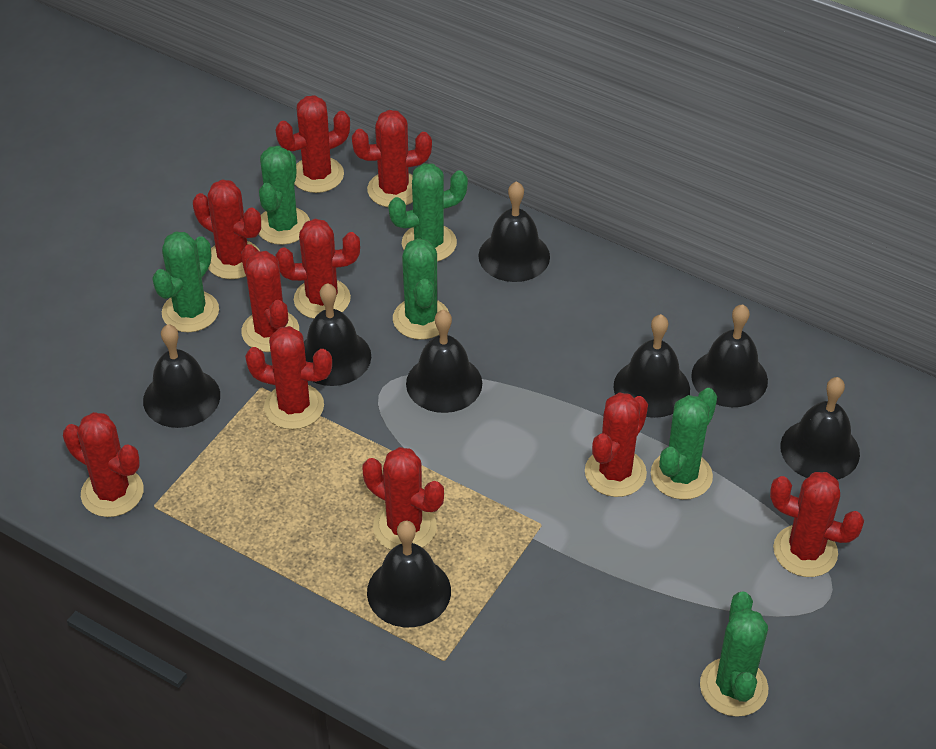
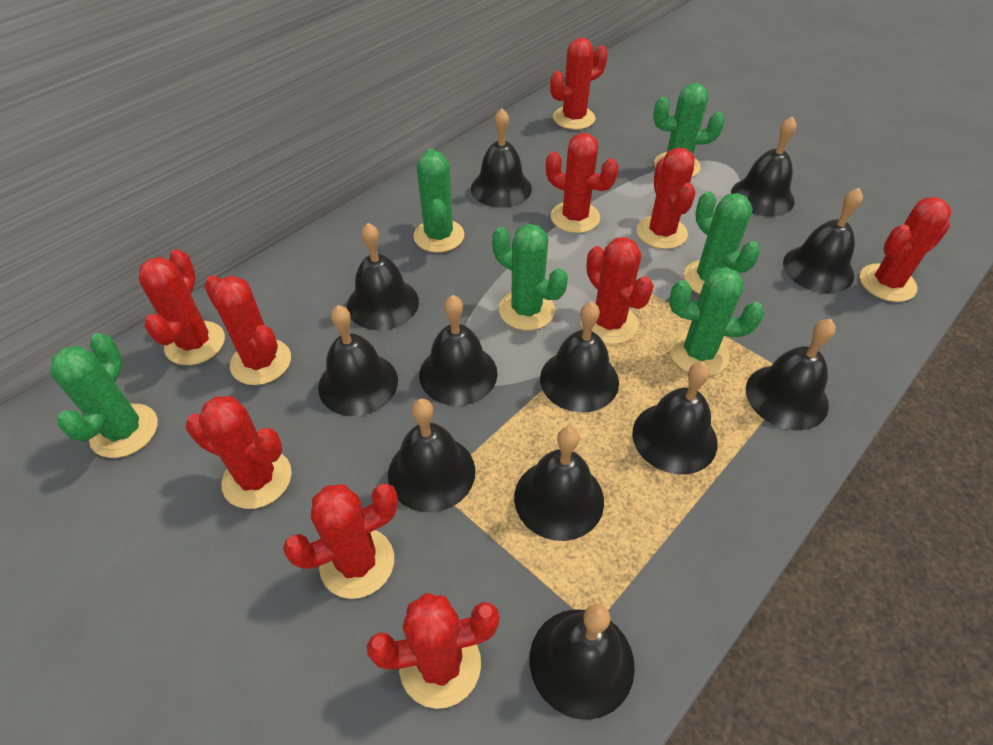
black bell: 8 -> 12

